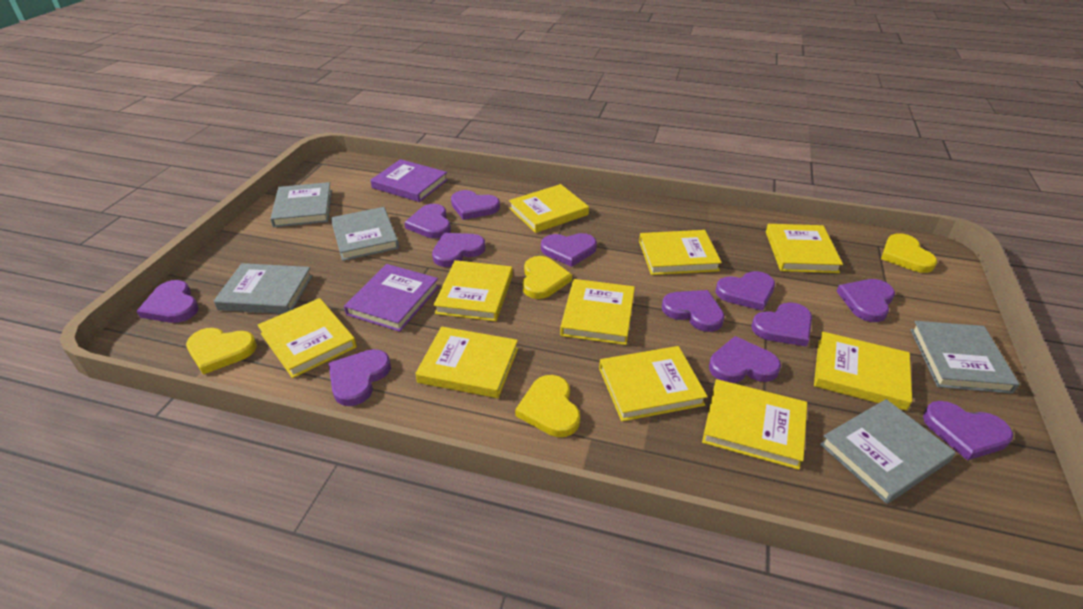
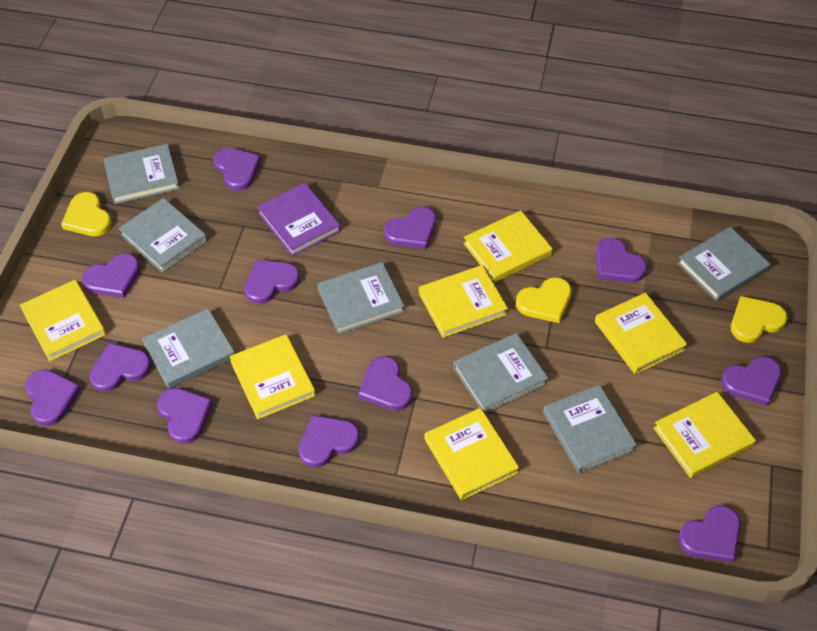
grey book: 5 -> 7
purple book: 2 -> 1
yellow book: 10 -> 7
yellow heart: 4 -> 3

